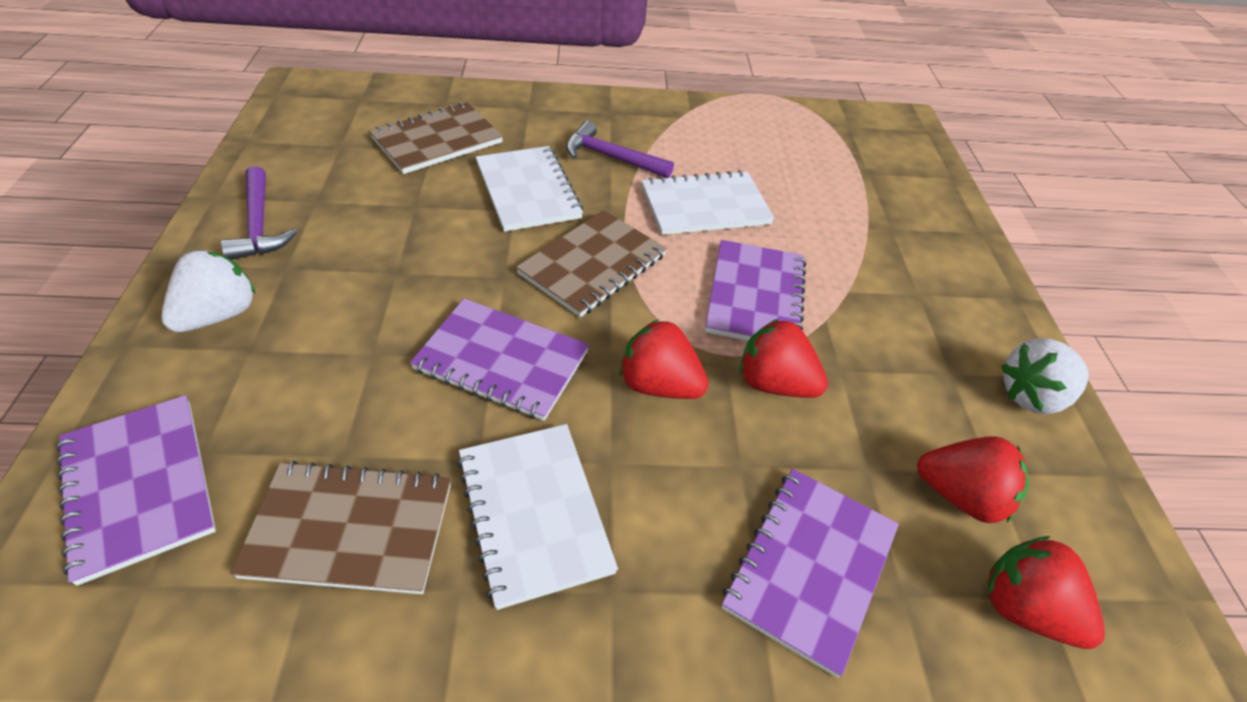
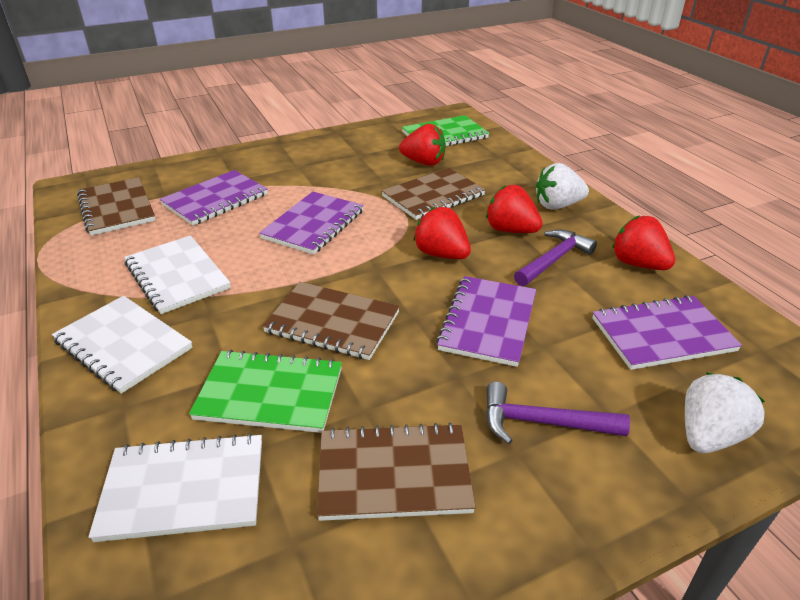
brown notebook: 3 -> 4
green notebook: 0 -> 2

